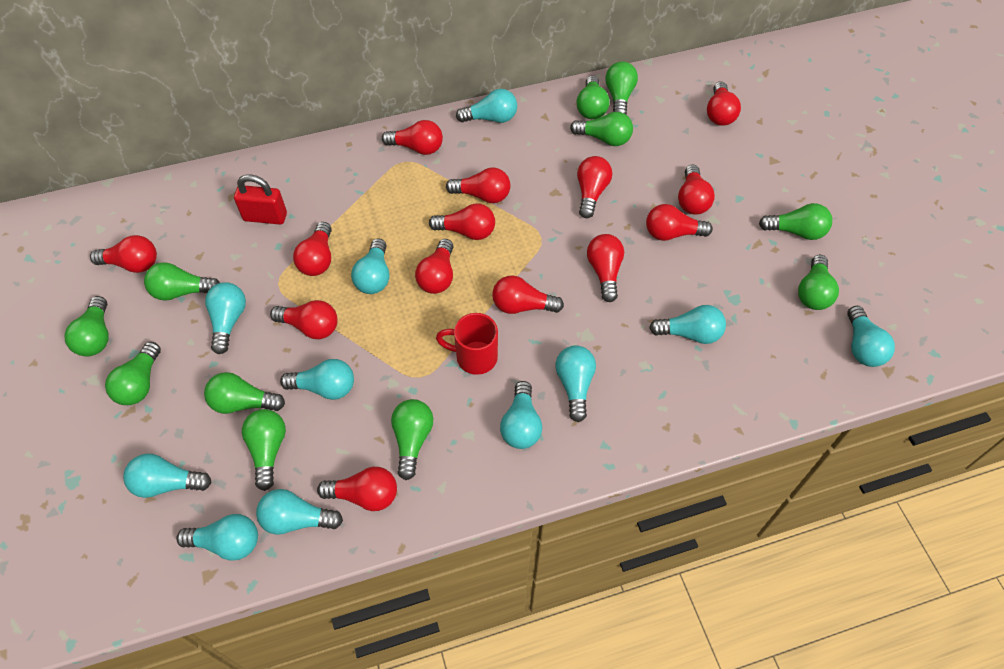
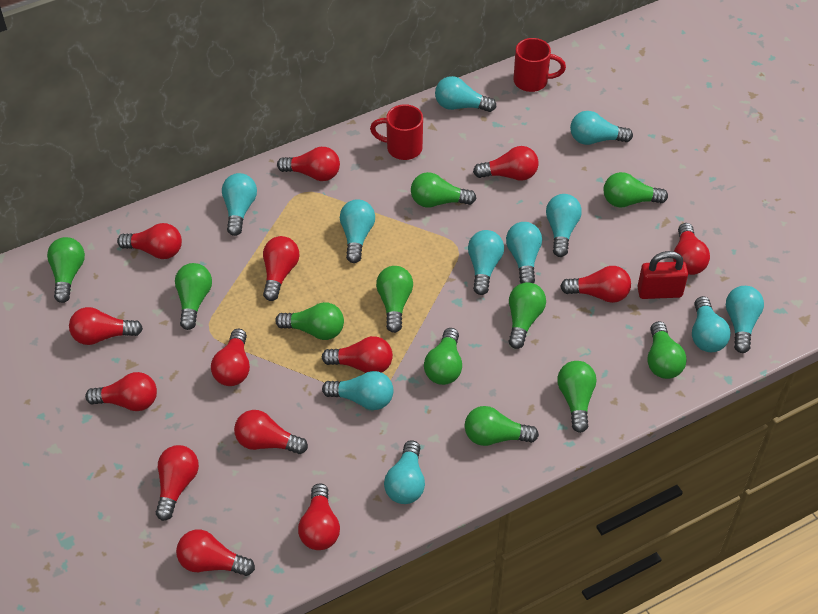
red mug: 1 -> 2

